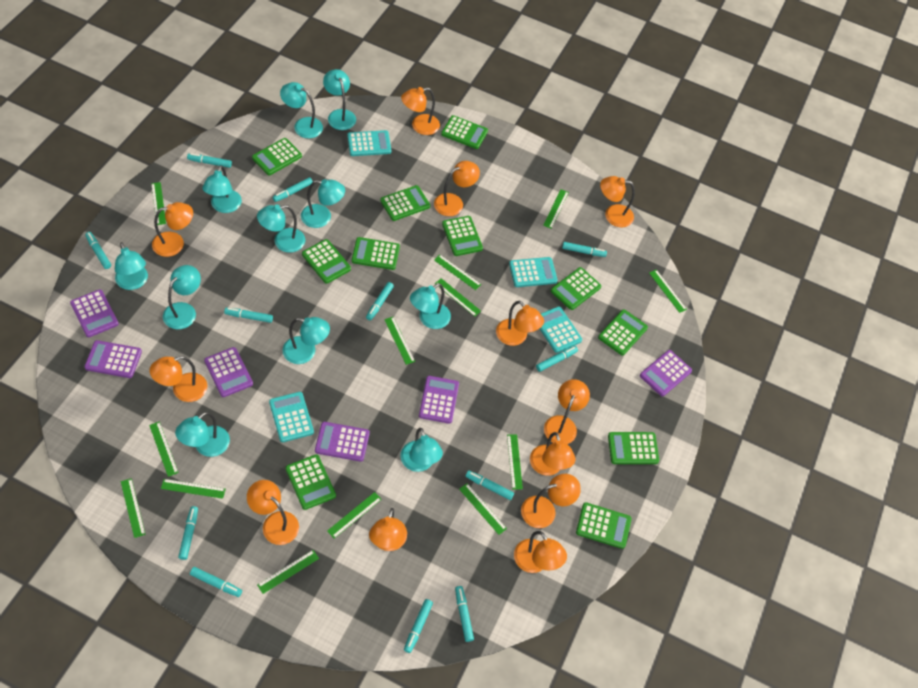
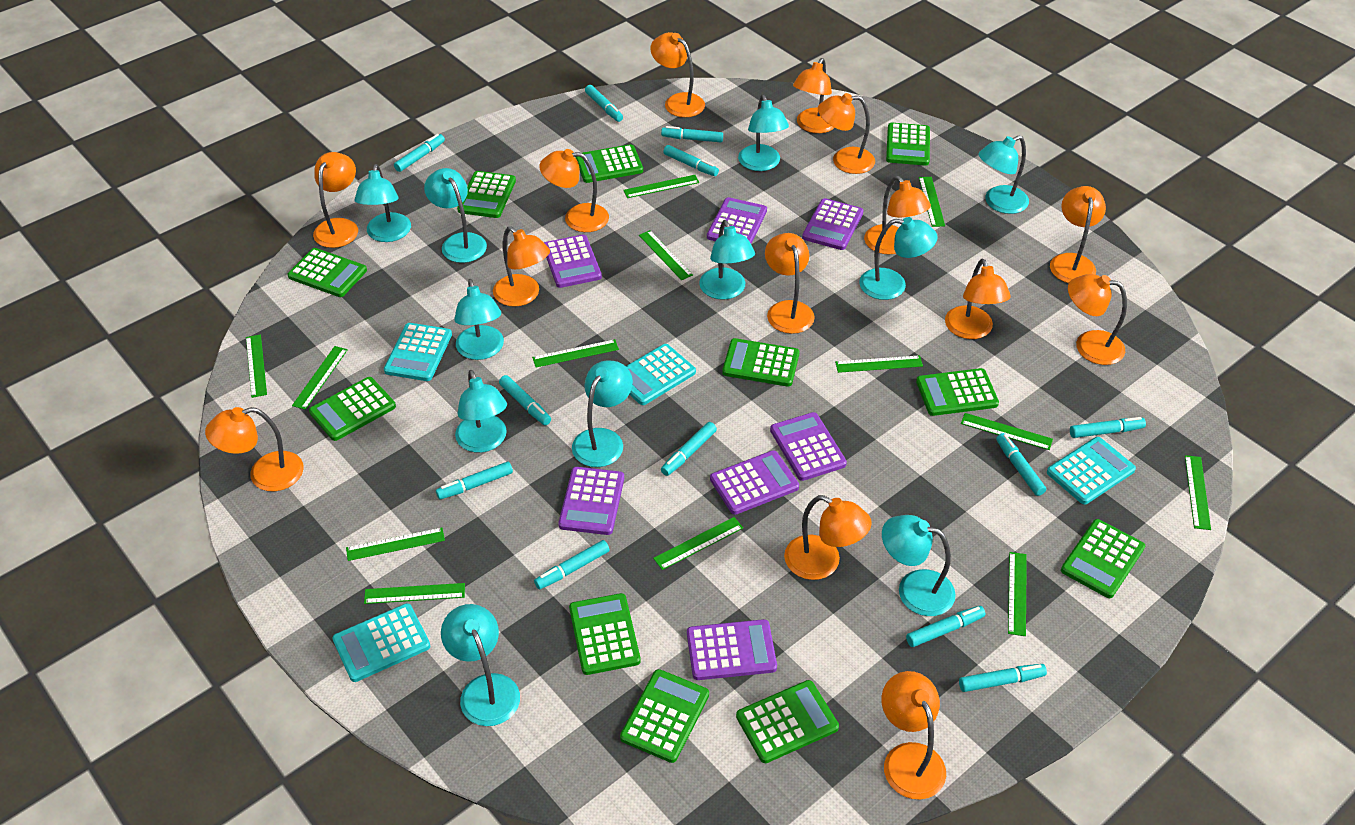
orange lamp: 12 -> 14
purple calculator: 6 -> 7

